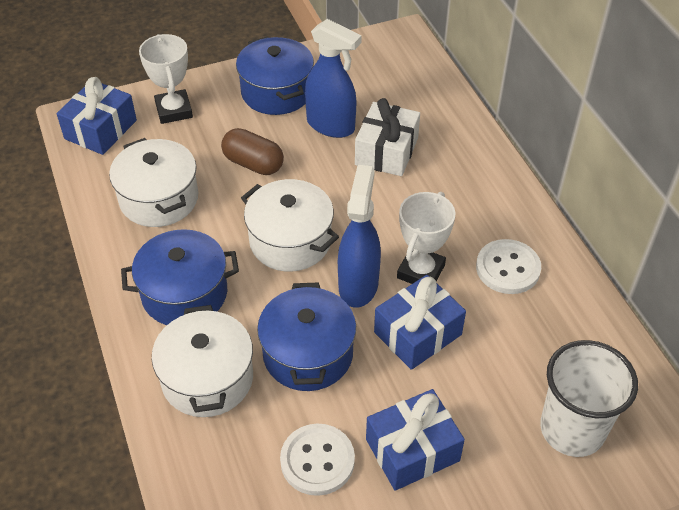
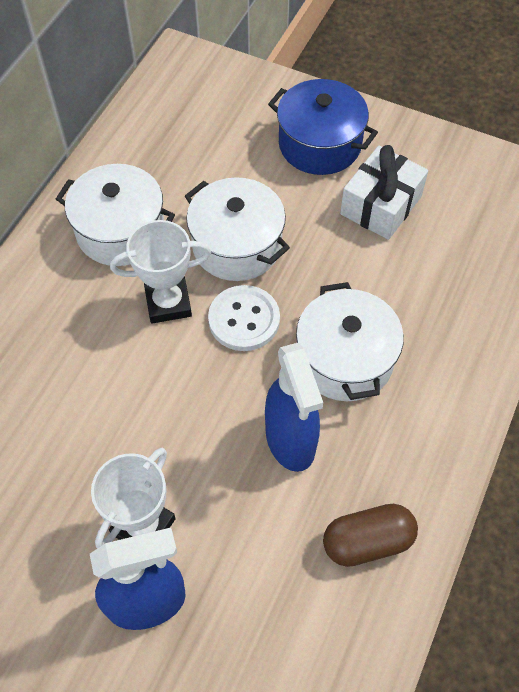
blue gift: 3 -> 0
blue pot: 3 -> 1
white button: 2 -> 1
white cup: 1 -> 0

